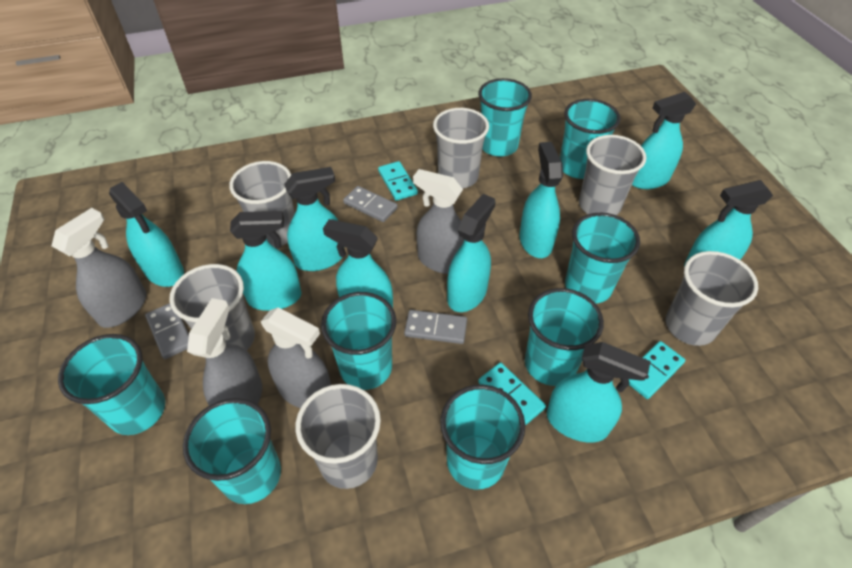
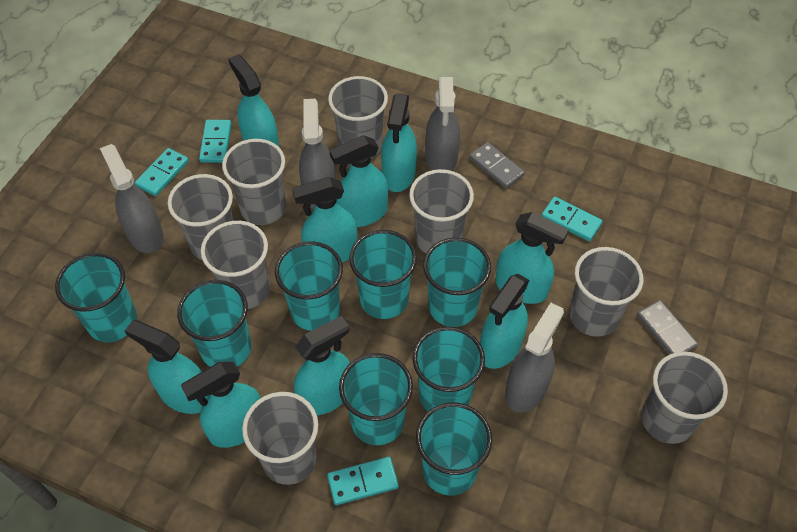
grey cup: 6 -> 8
grey domino: 3 -> 2
turquoise domino: 3 -> 4

